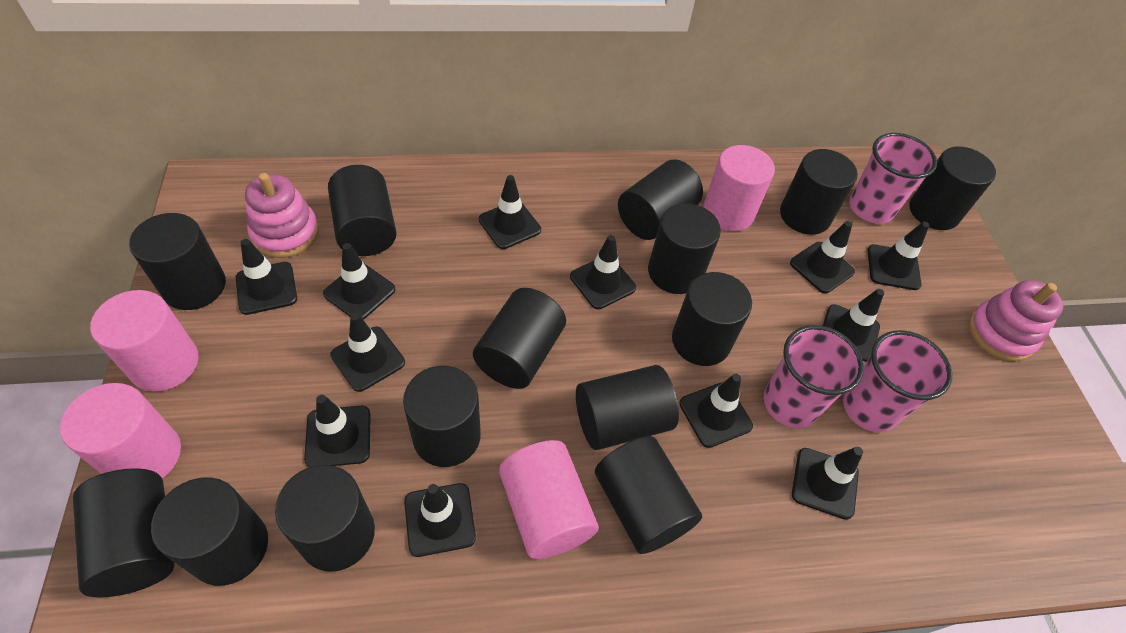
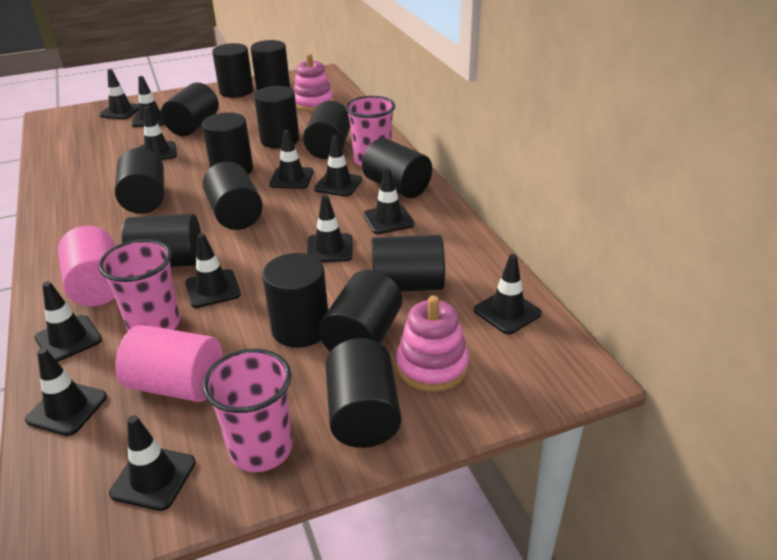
pink cylinder: 4 -> 2

